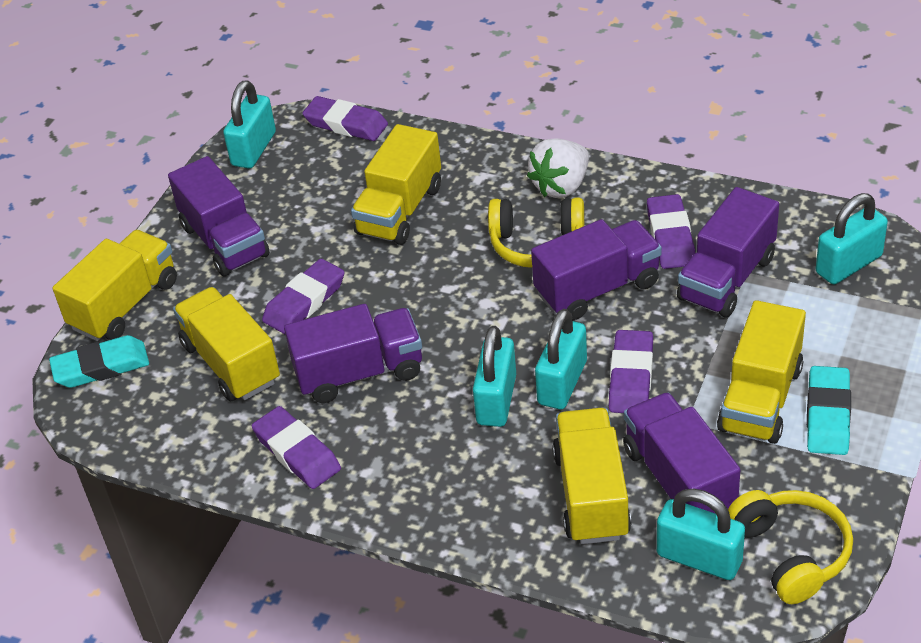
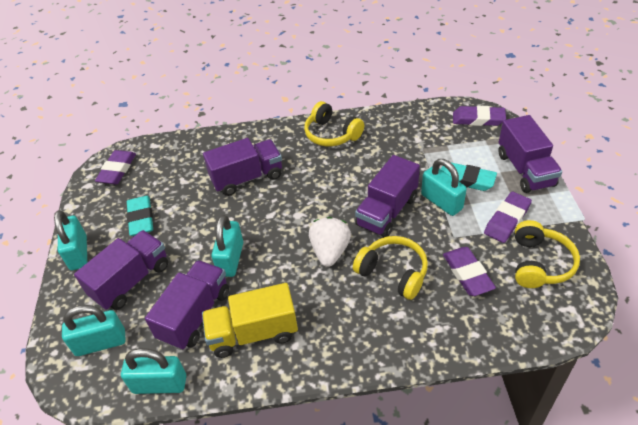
purple eraser: 5 -> 4
yellow headphones: 2 -> 3
yellow truck: 5 -> 1

